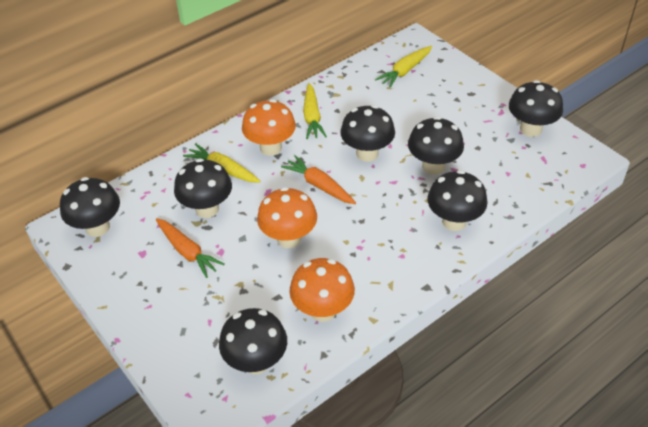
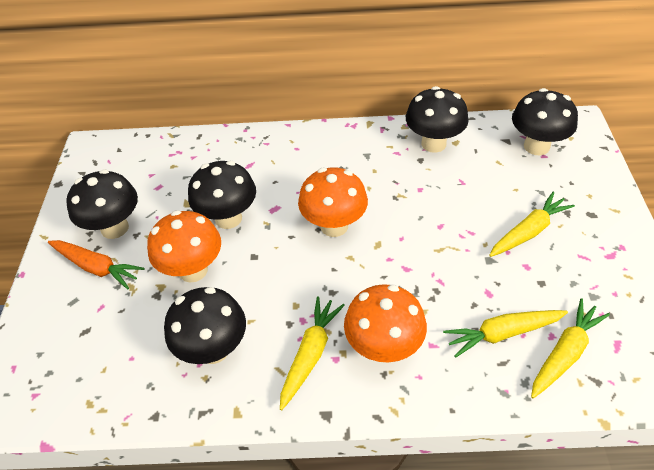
black mushroom: 7 -> 5
orange carrot: 2 -> 1
yellow carrot: 3 -> 4

